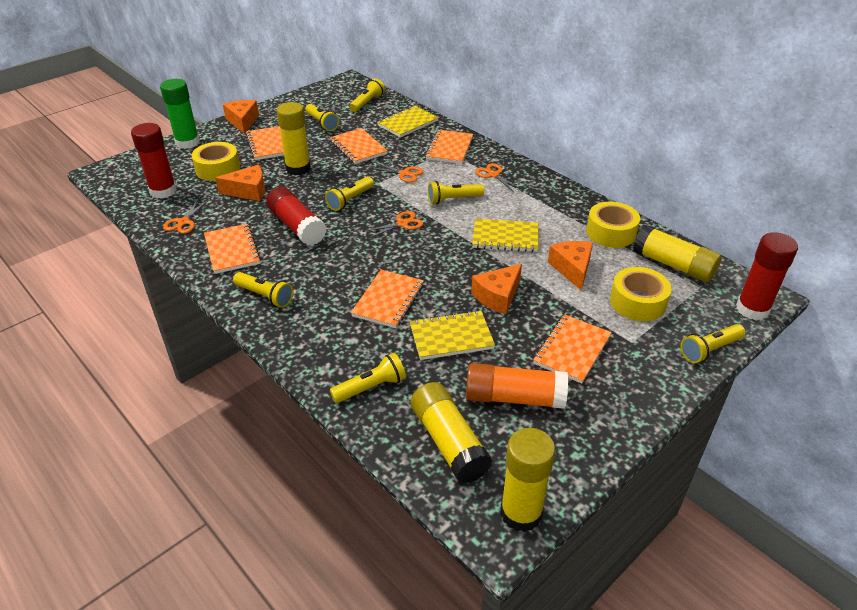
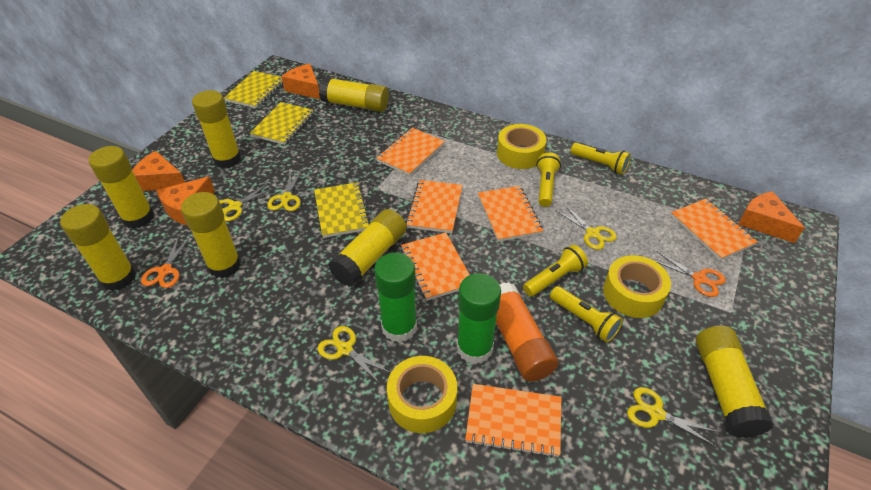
green glue stick: 1 -> 2
orange scissors: 4 -> 2
red glue stick: 3 -> 0
yellow flashlight: 7 -> 4
yellow glue stick: 4 -> 7
yellow scissors: 0 -> 5

